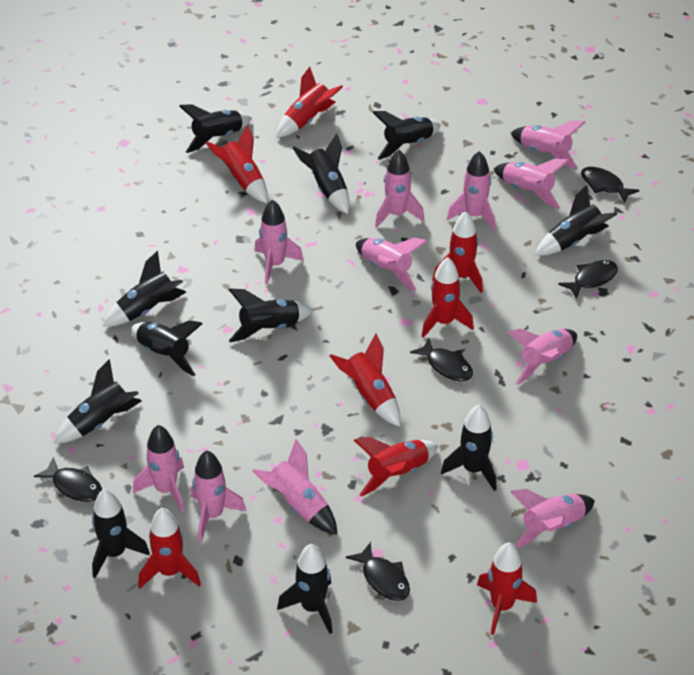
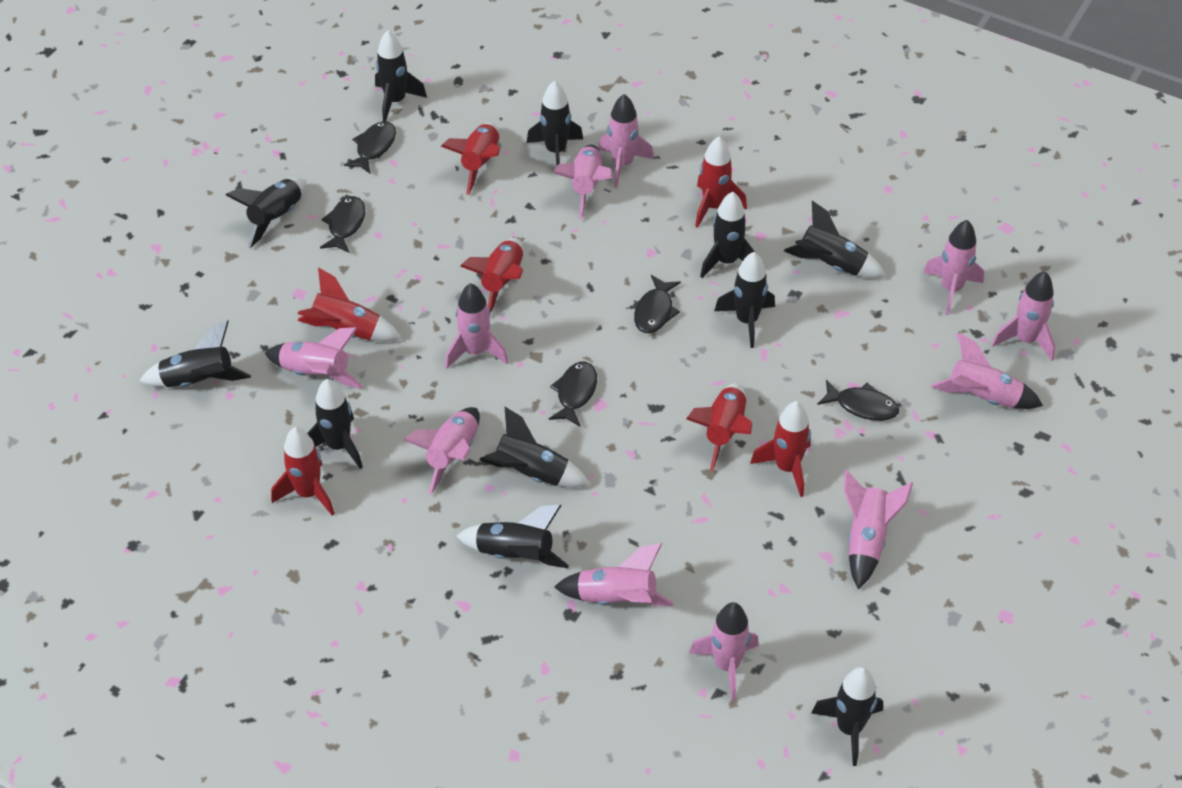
red rocket: 8 -> 7

